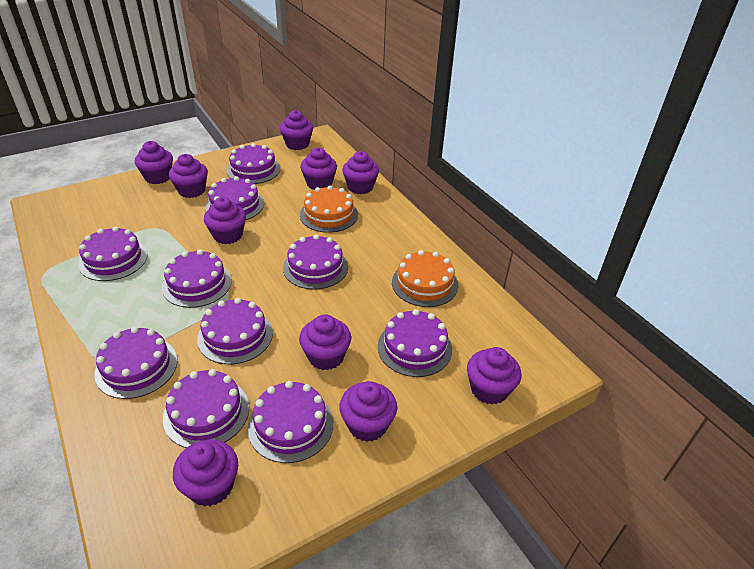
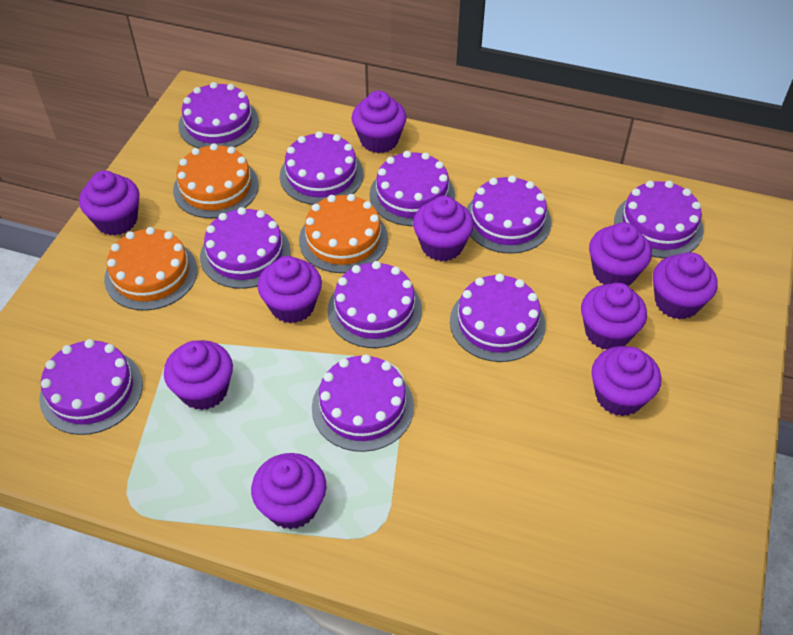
orange cake: 2 -> 3

